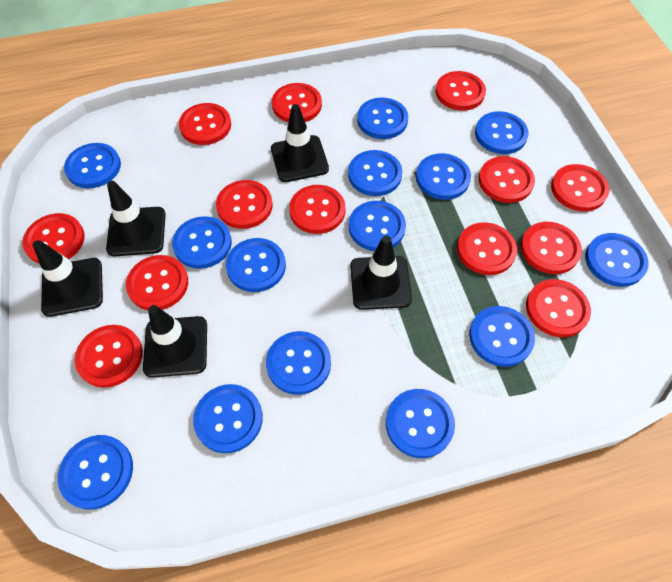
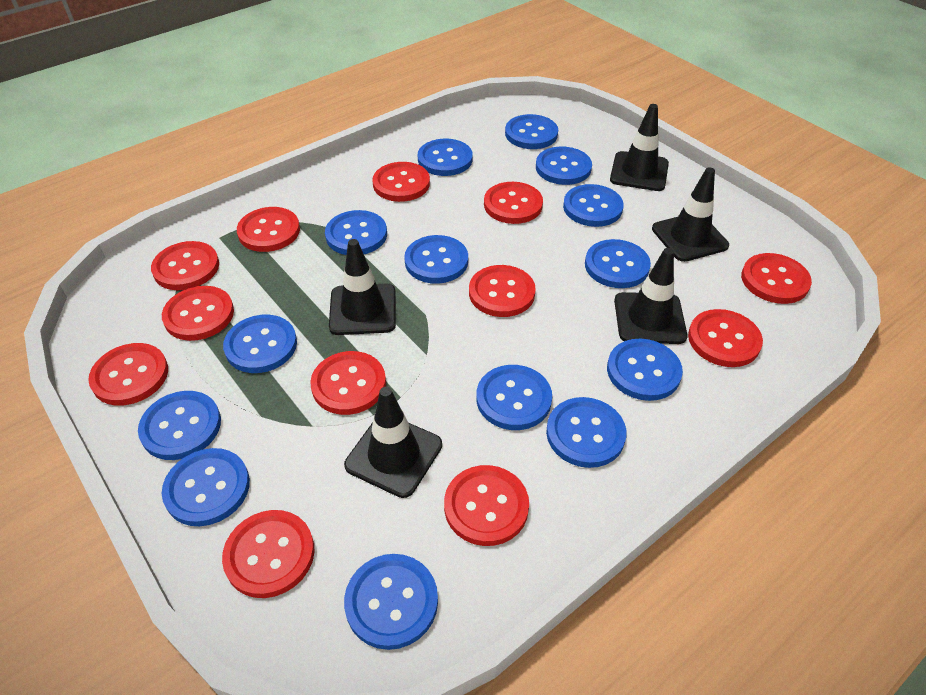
red button: 13 -> 12

